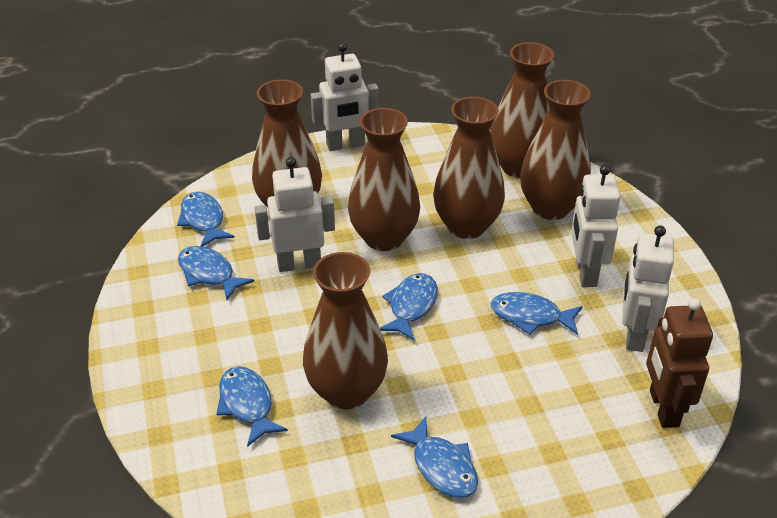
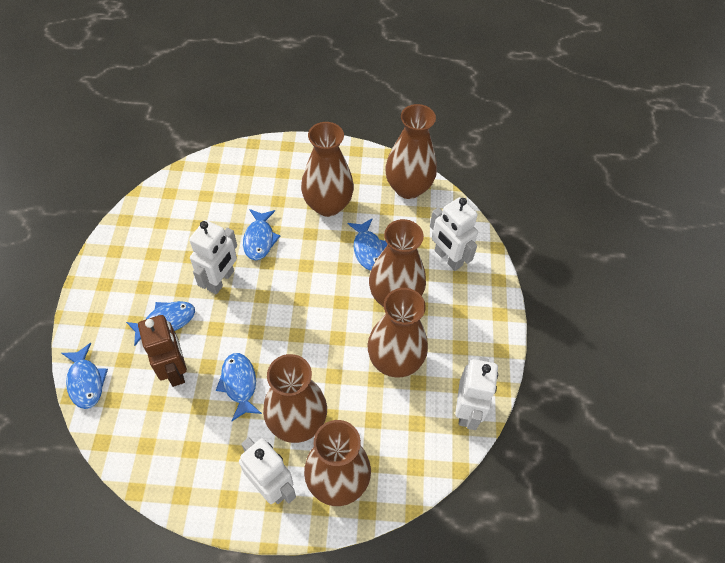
blue fish: 6 -> 5

